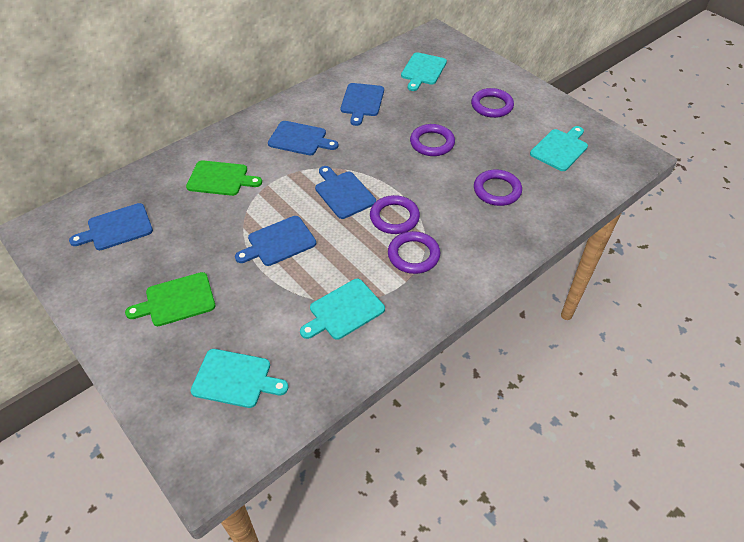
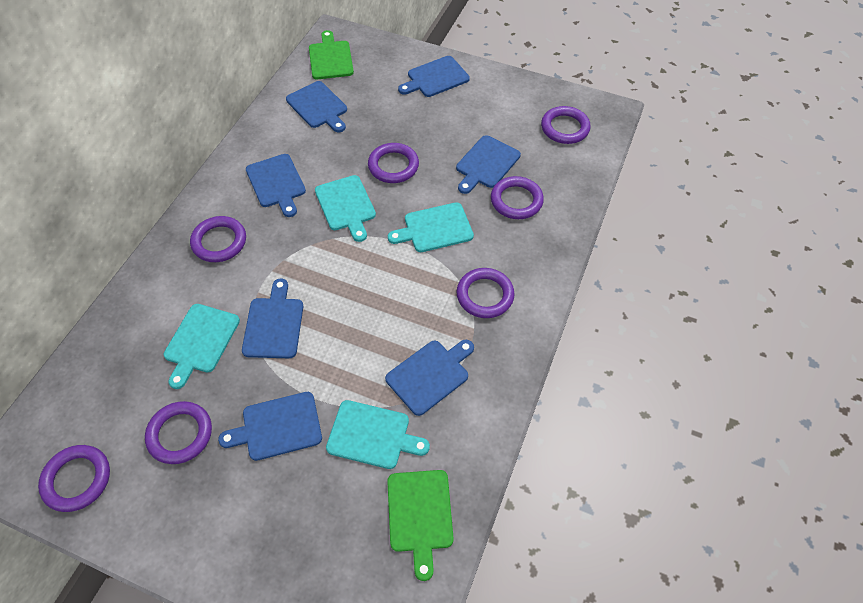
blue cutting board: 5 -> 7
purple ring: 5 -> 7

